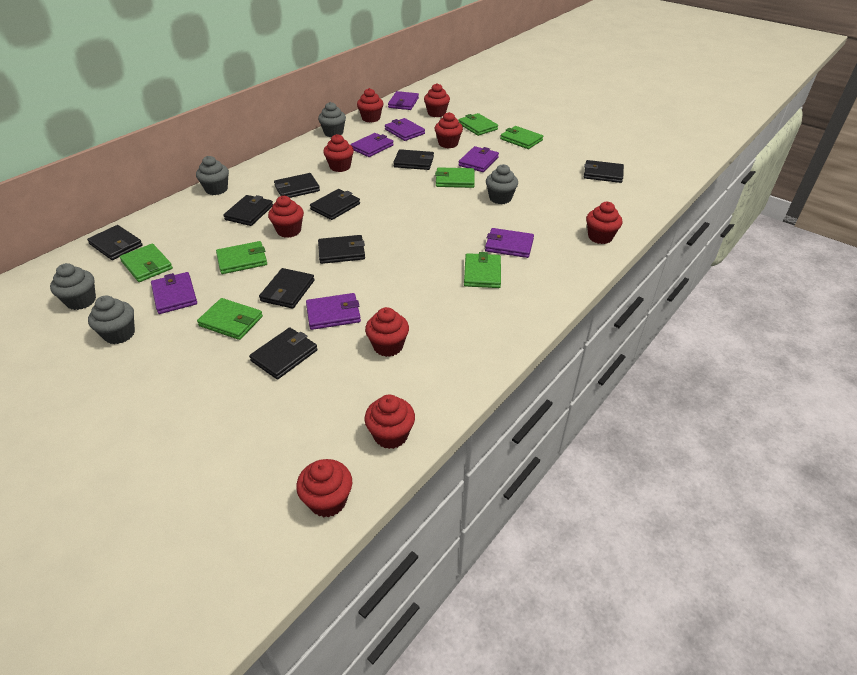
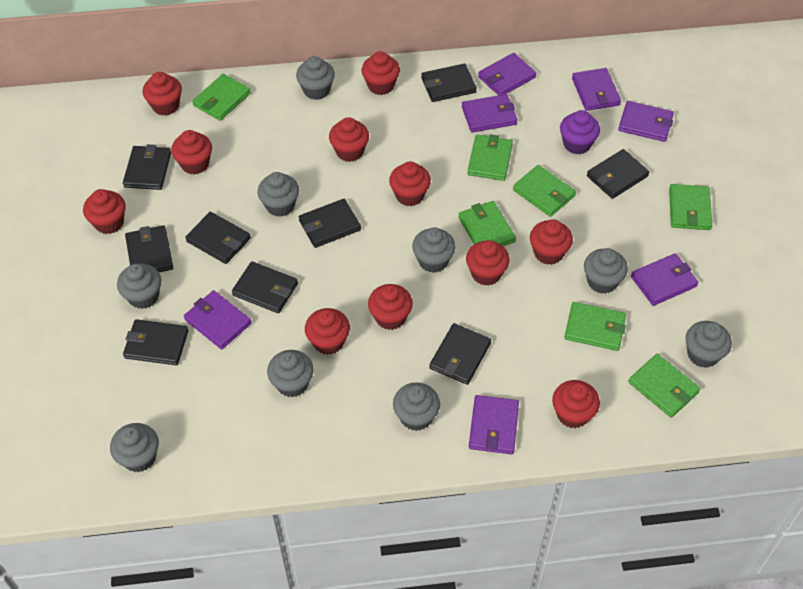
grey cupcake: 5 -> 9
purple cupcake: 0 -> 1
red cupcake: 9 -> 11

